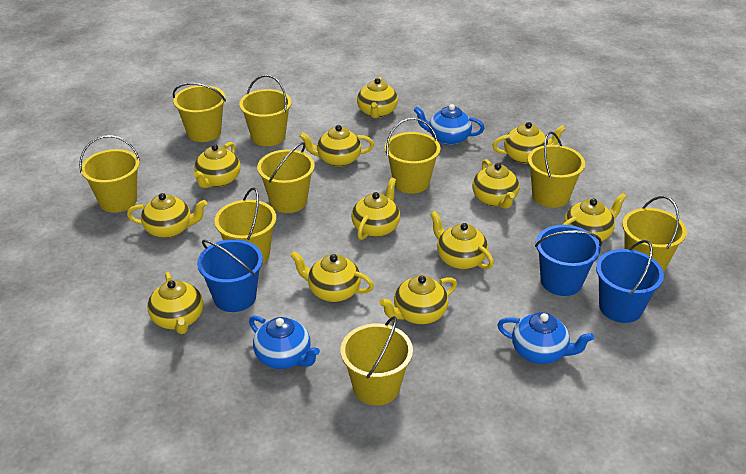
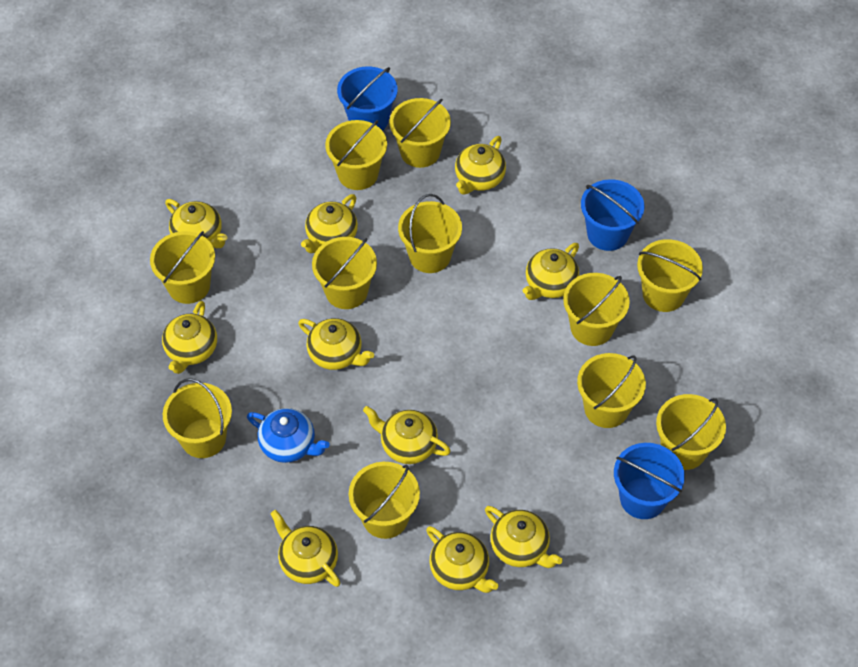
blue teapot: 3 -> 1
yellow bucket: 9 -> 11
yellow teapot: 12 -> 10

